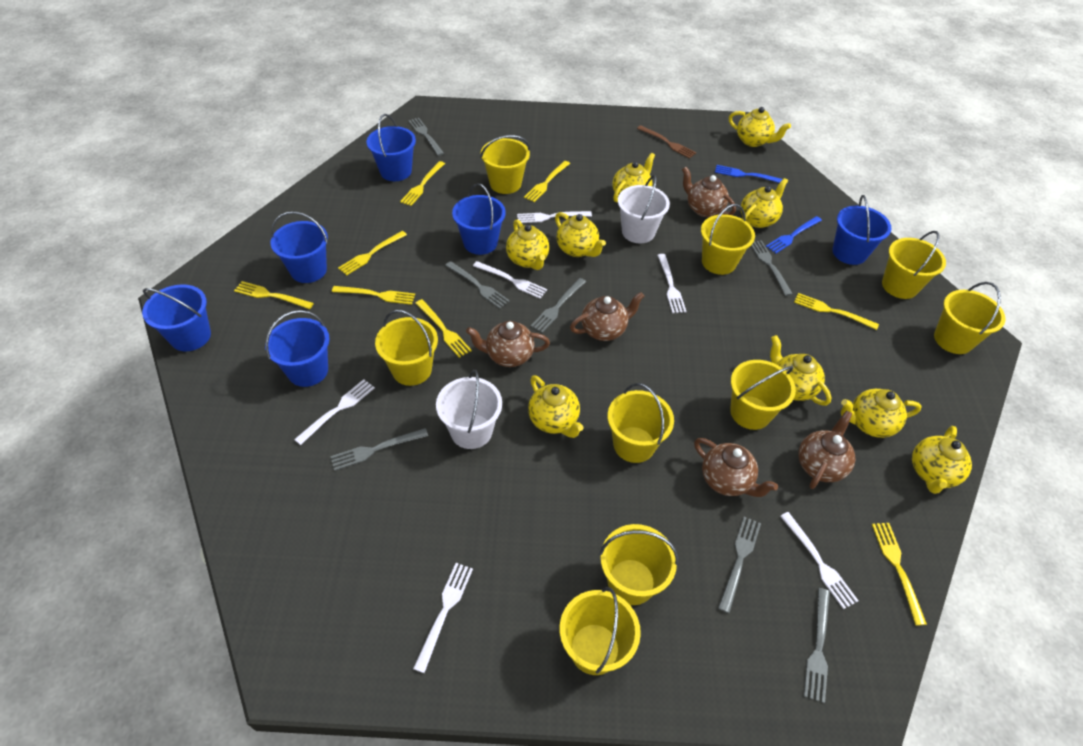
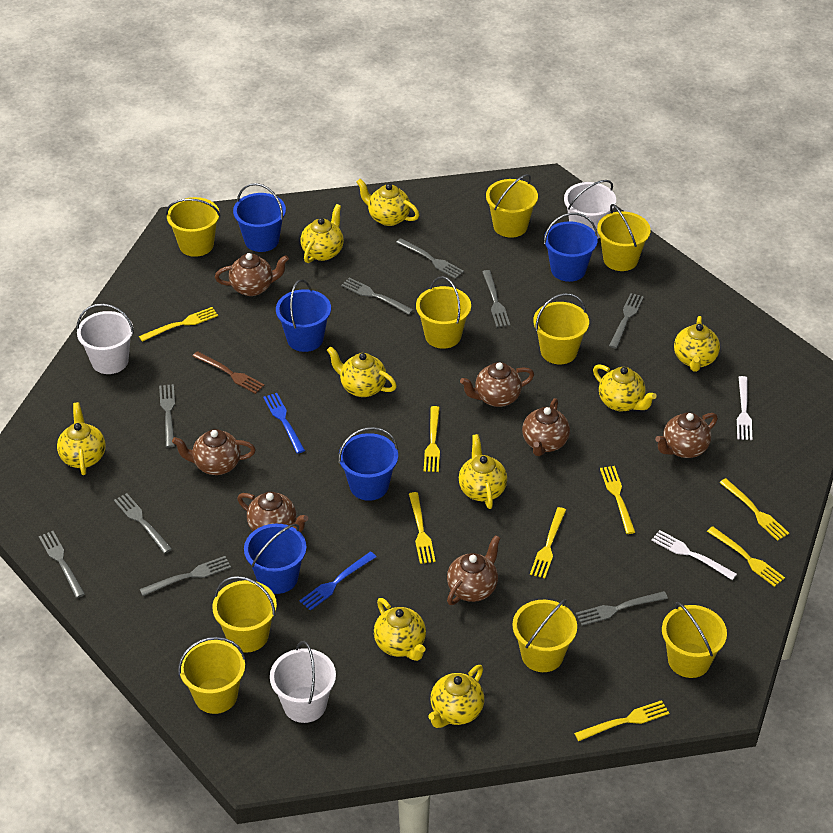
blue bucket: 6 -> 5
brown teapot: 5 -> 7
grey fork: 7 -> 9
white bucket: 2 -> 3
white fork: 6 -> 2

